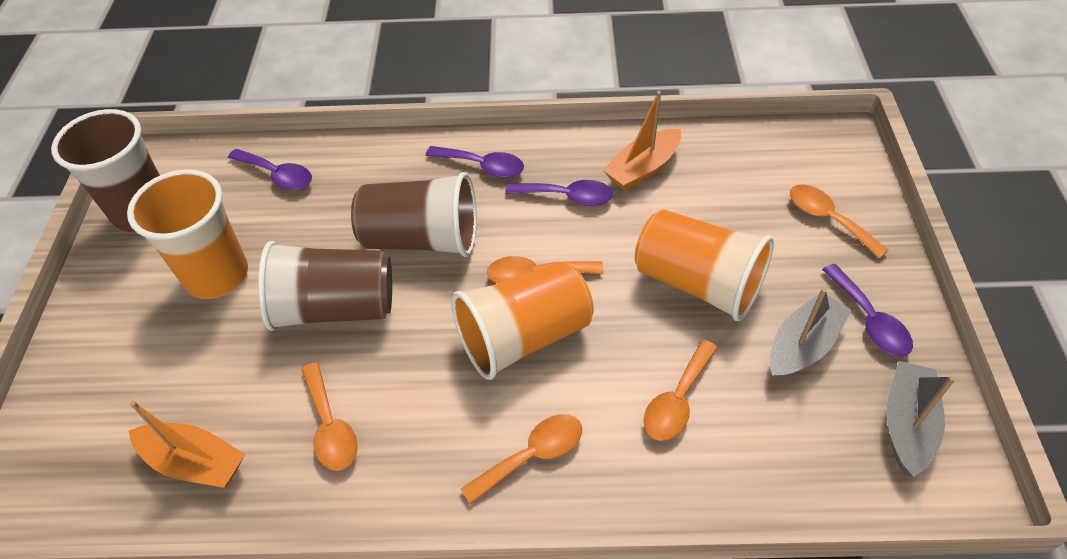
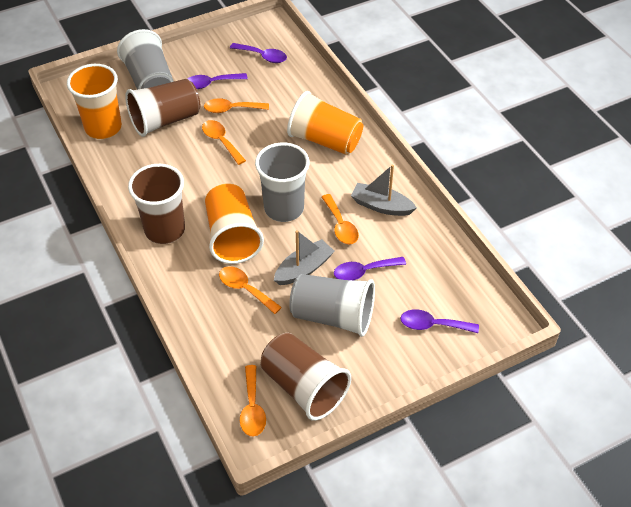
grey cup: 0 -> 3
orange boat: 2 -> 0

